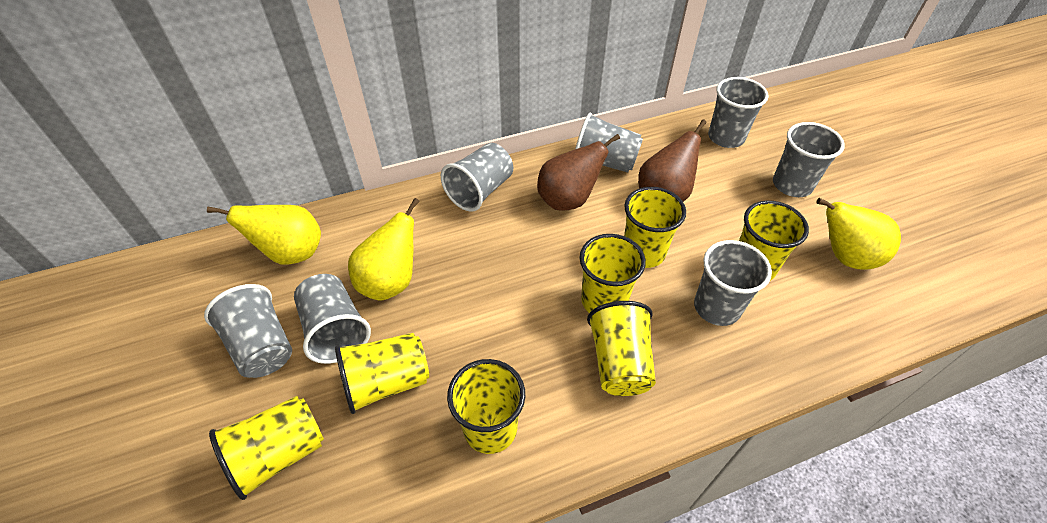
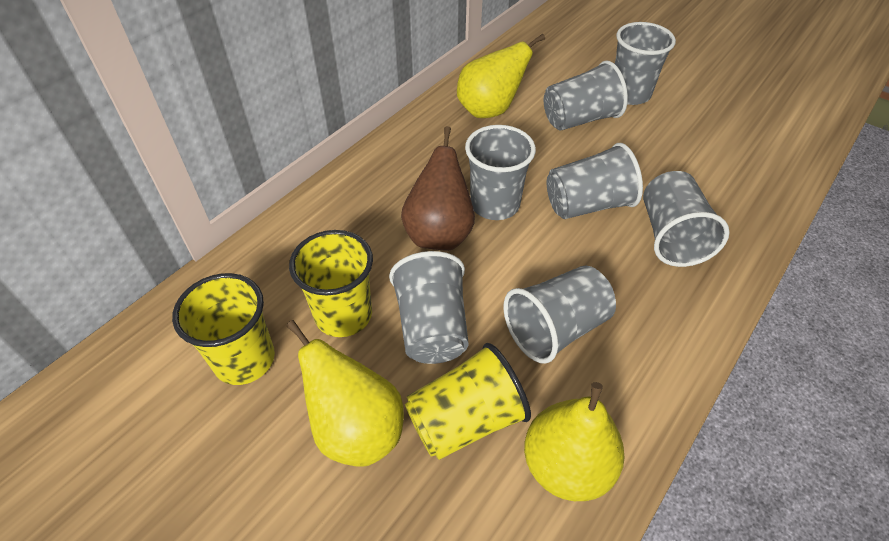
brown pear: 2 -> 1
yellow cup: 7 -> 3

